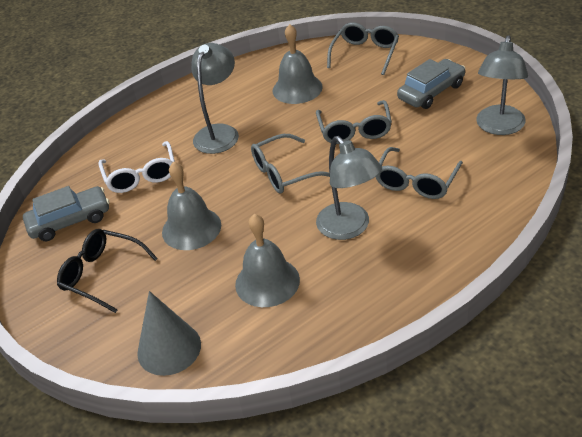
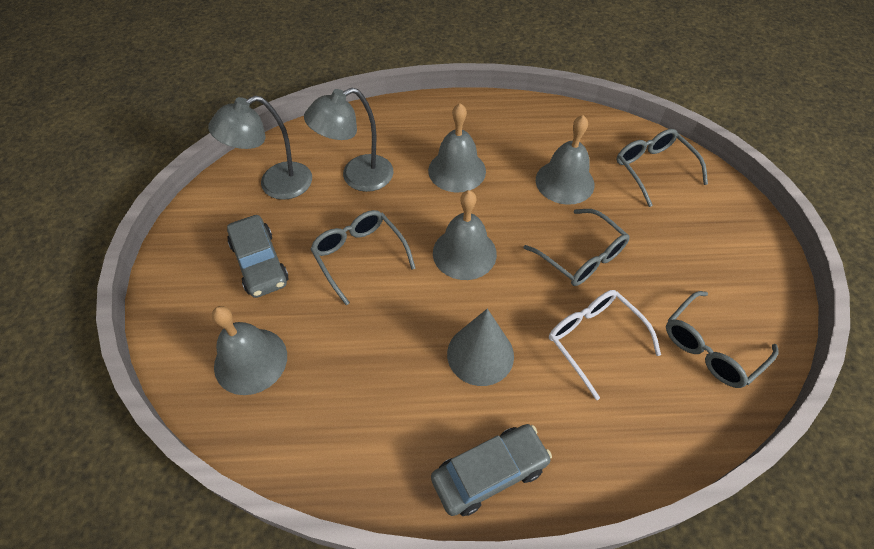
black glasses: 1 -> 0
grey bell: 3 -> 4
grey lamp: 3 -> 2

